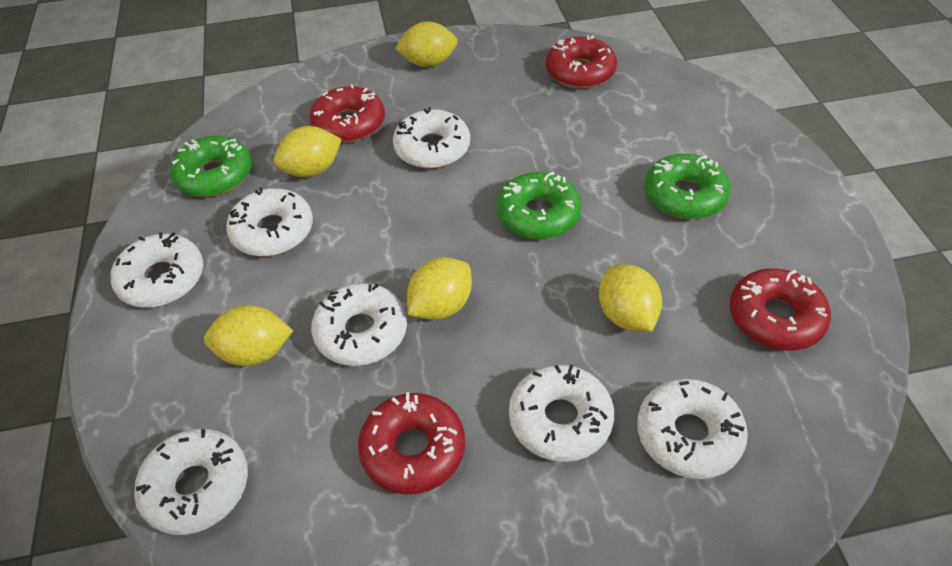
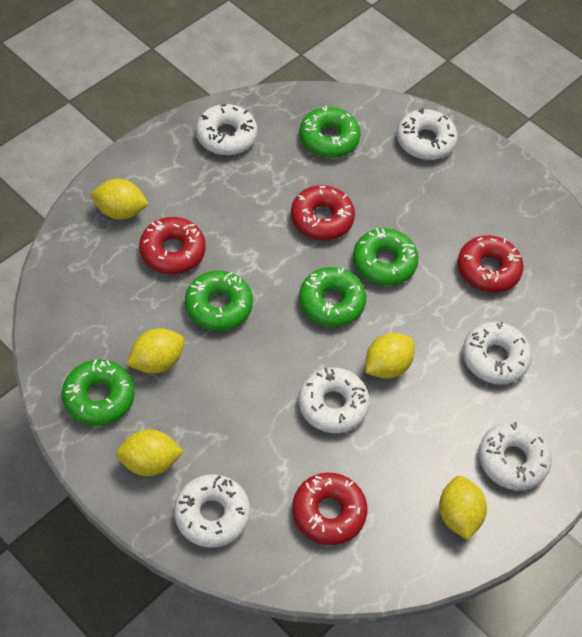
green donut: 3 -> 5
white donut: 7 -> 6

